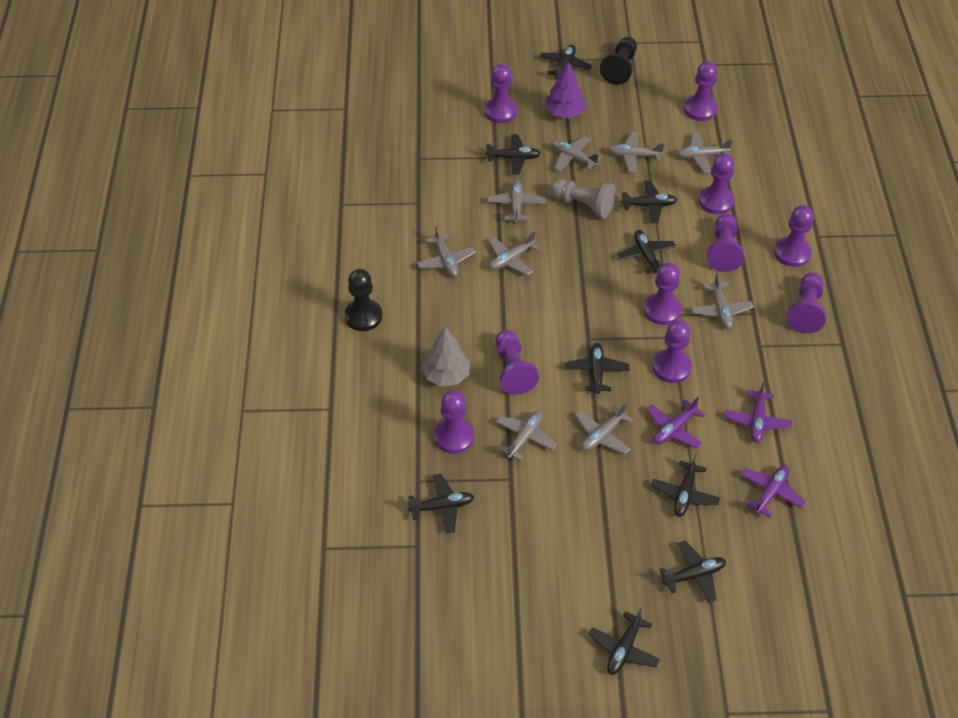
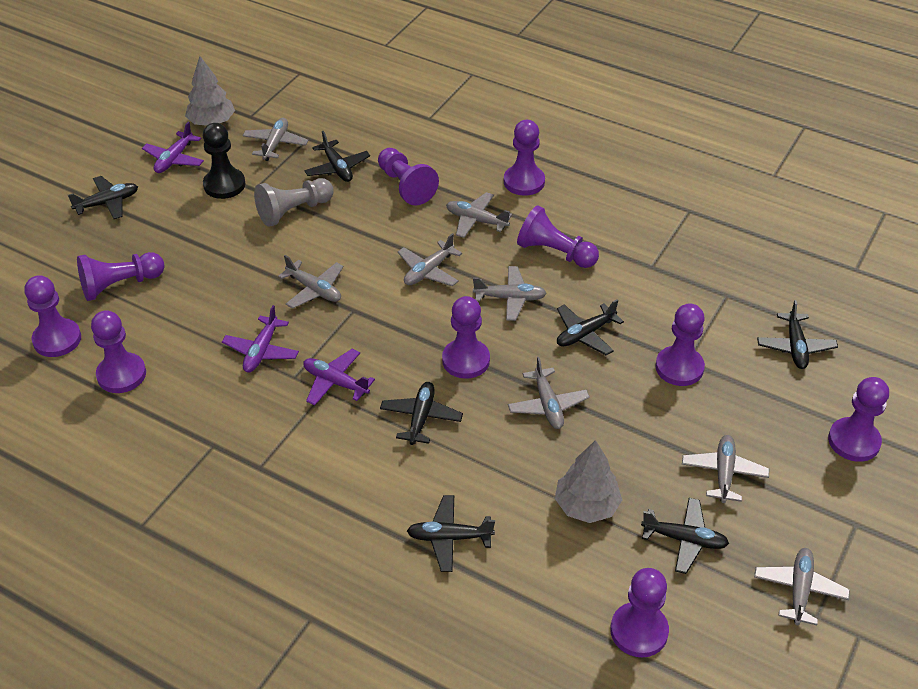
black pawn: 2 -> 1
black plane: 9 -> 7
grey plane: 9 -> 8
grey tree: 1 -> 2
purple tree: 1 -> 0

